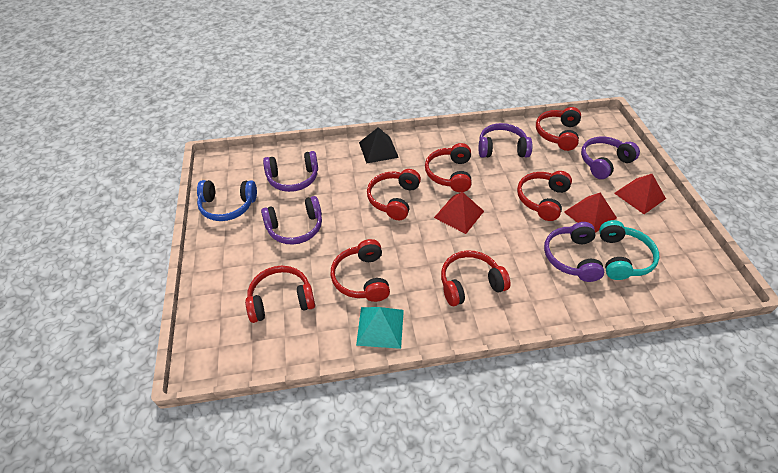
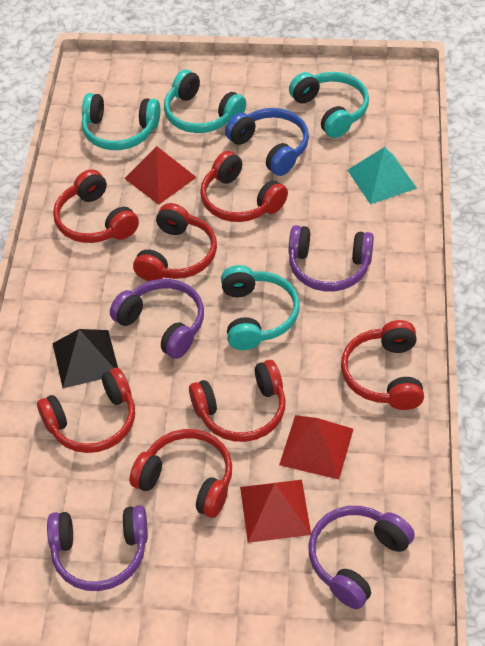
purple headphones: 5 -> 4
turquoise headphones: 1 -> 4

